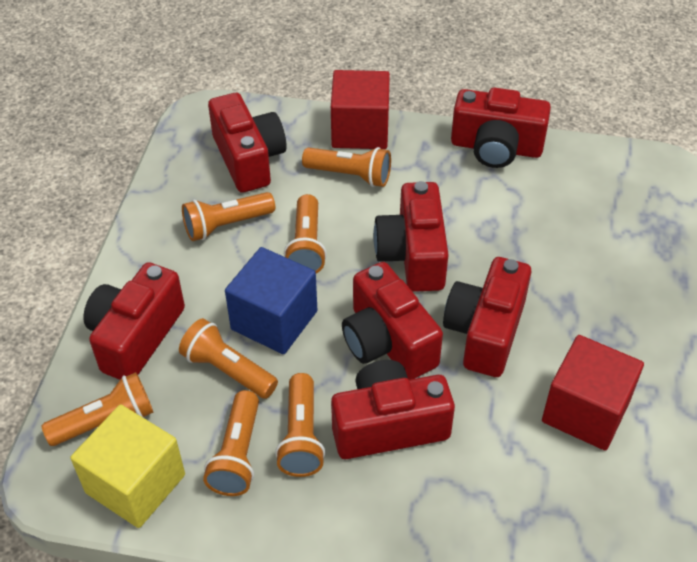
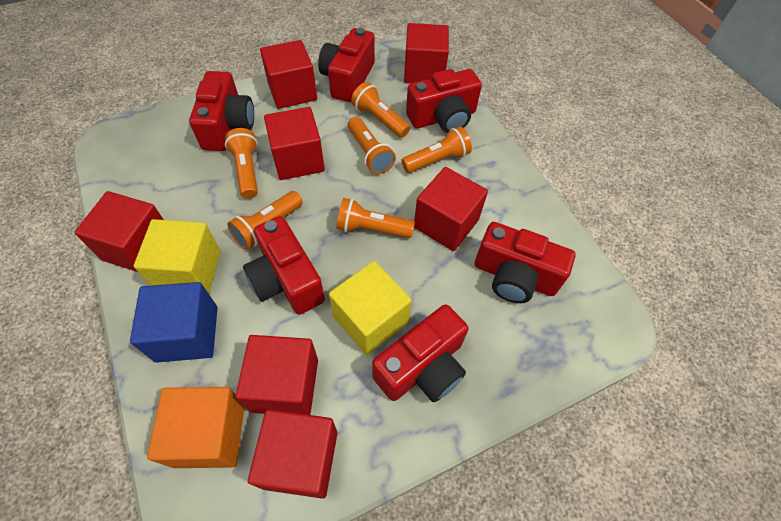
orange cube: 0 -> 1
orange flashlight: 7 -> 6
red camera: 7 -> 6
red cube: 2 -> 7
yellow cube: 1 -> 2

